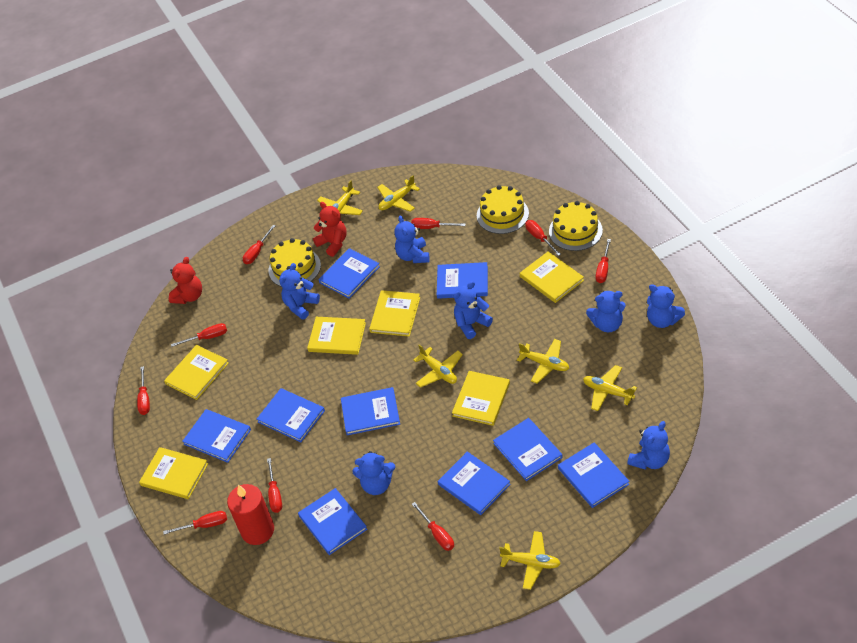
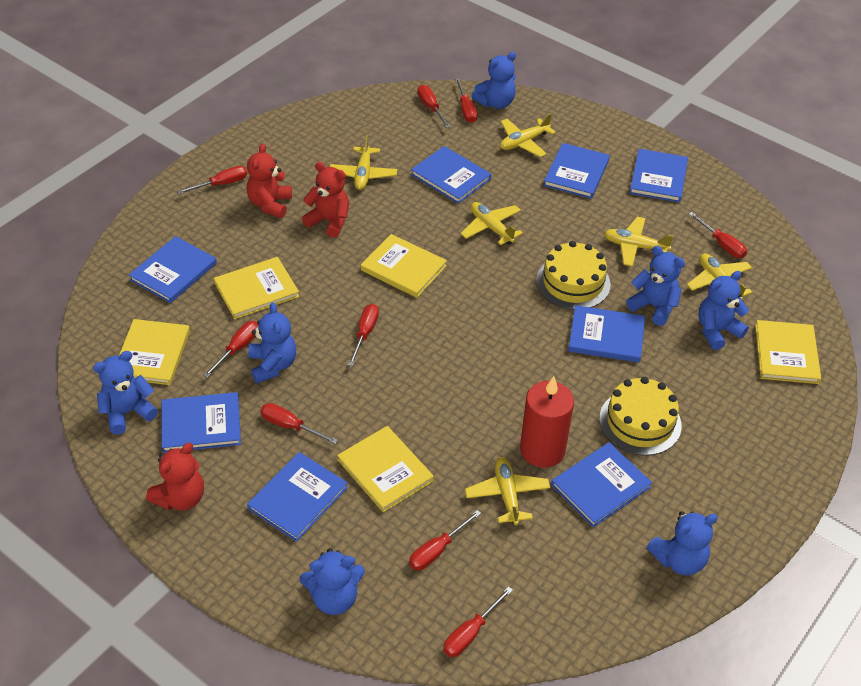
blue book: 9 -> 8
red teddy bear: 2 -> 3
yellow book: 6 -> 5
yellow cake: 3 -> 2

